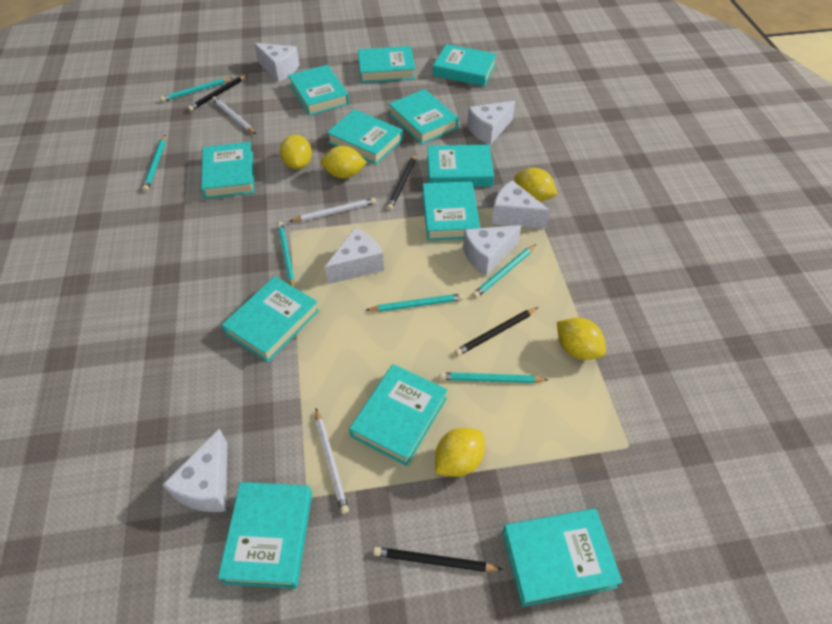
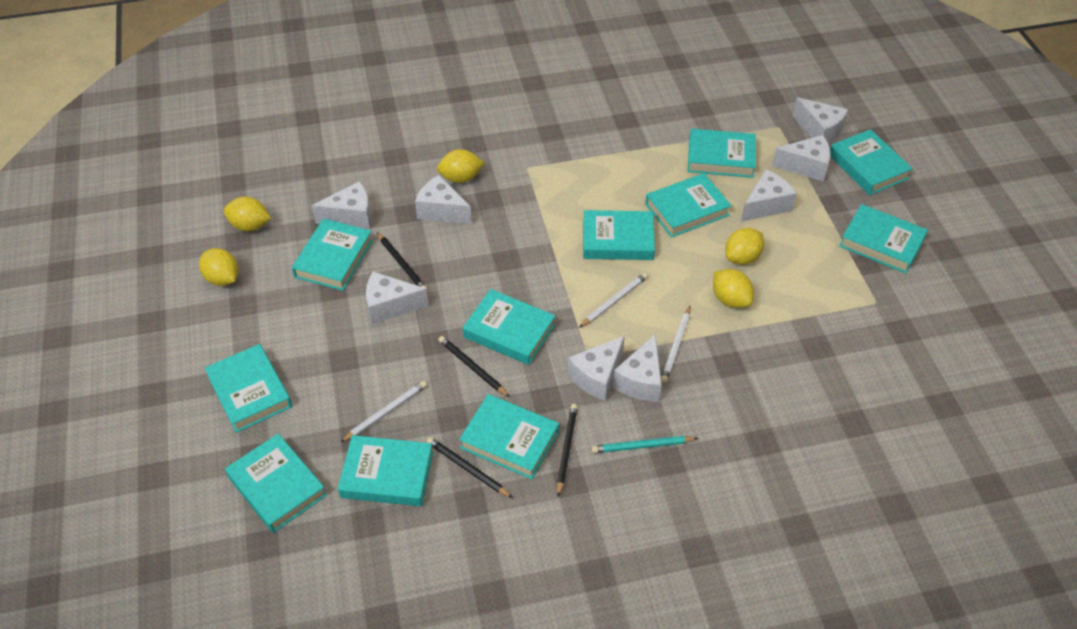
turquoise book: 12 -> 11
turquoise pencil: 6 -> 1
white cheese: 6 -> 8

